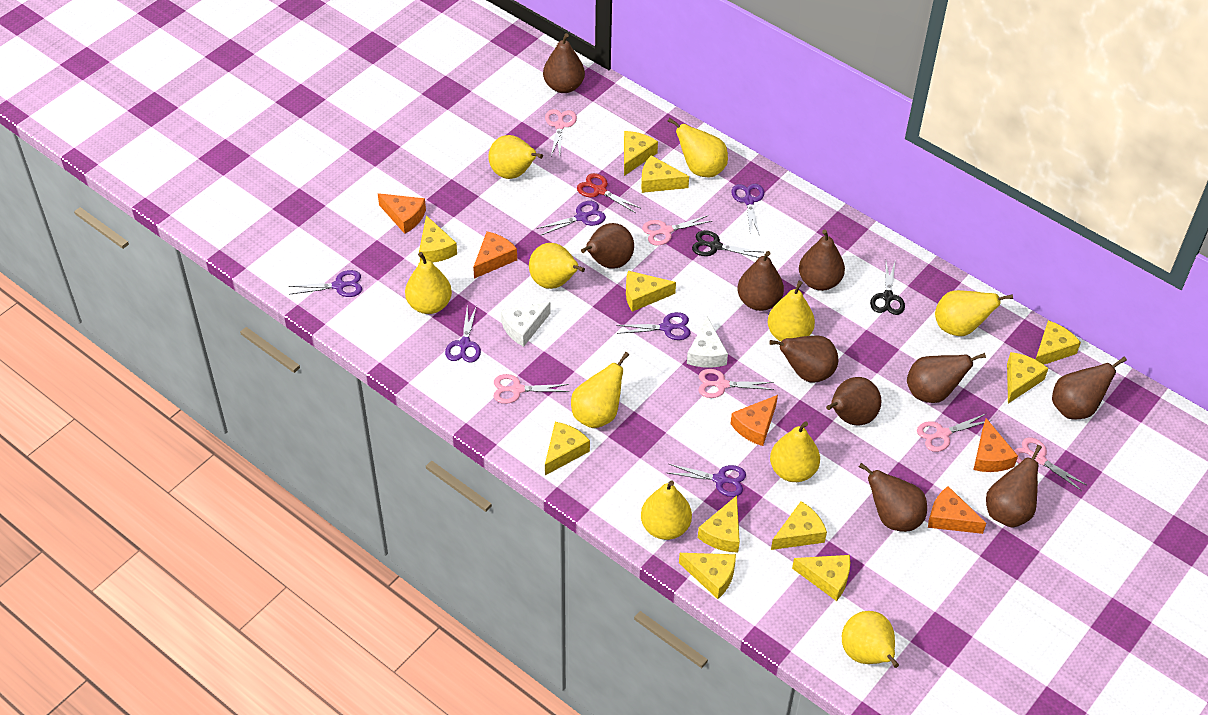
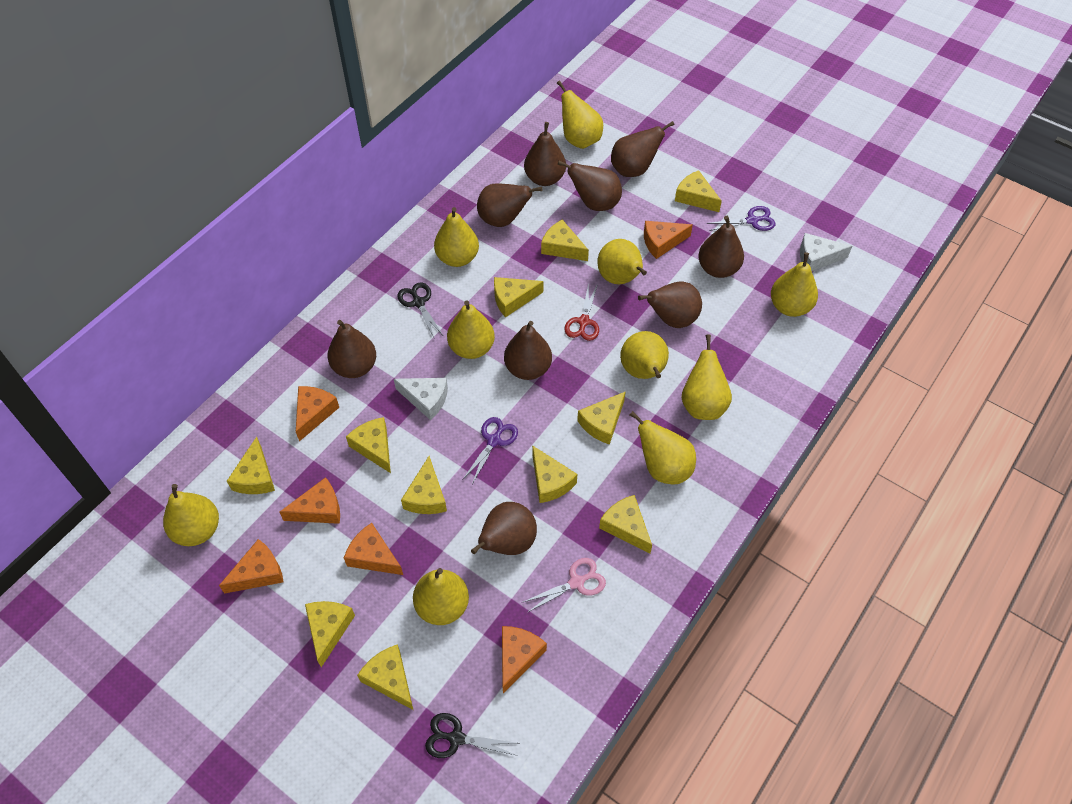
brown pear: 10 -> 9
orange cheese: 5 -> 6
pink scissors: 6 -> 1
purple scissors: 6 -> 2

